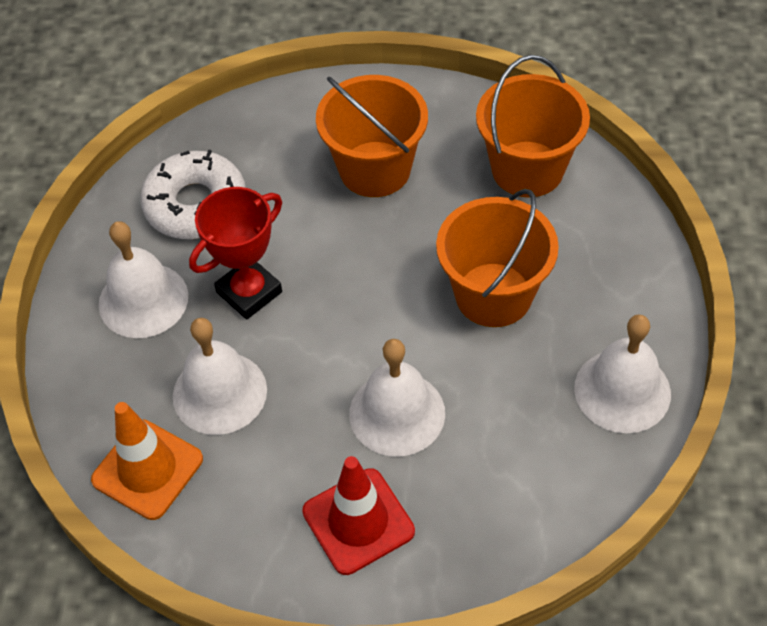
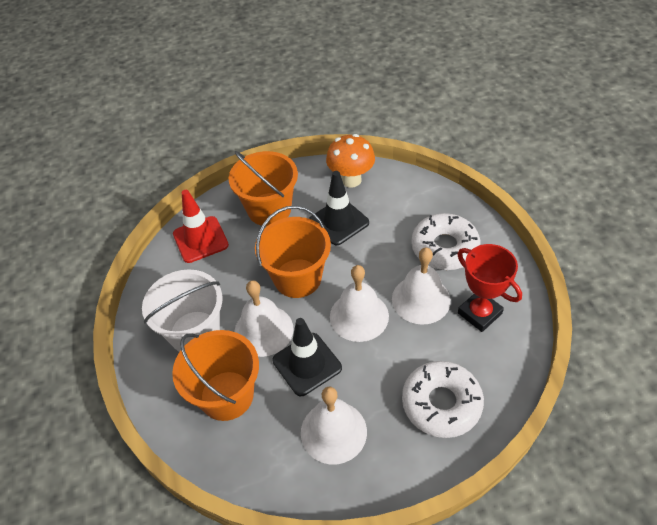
black traffic cone: 0 -> 2
orange mushroom: 0 -> 1
orange traffic cone: 1 -> 0
white bucket: 0 -> 1
white donut: 1 -> 2

